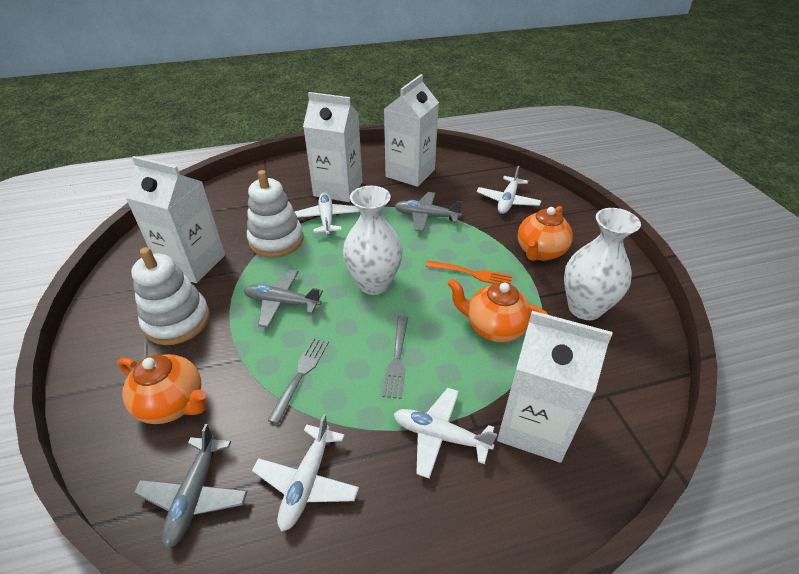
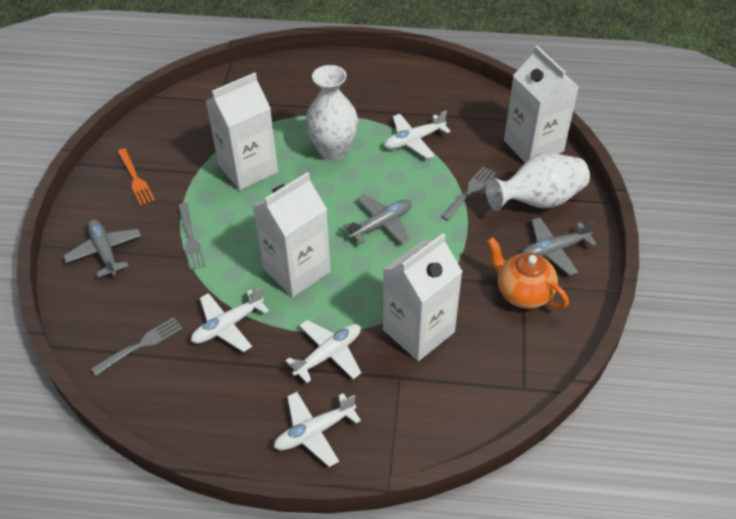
grey fork: 2 -> 3
orange teapot: 3 -> 1
white stacking toy: 2 -> 0

